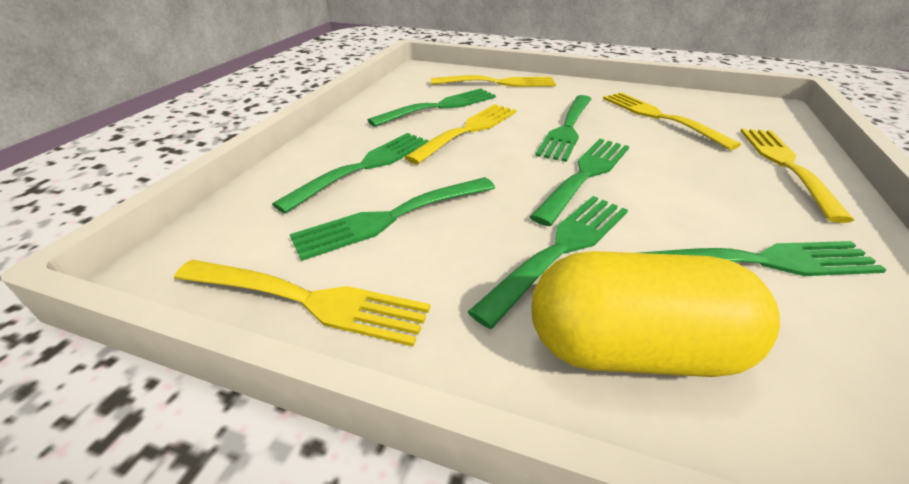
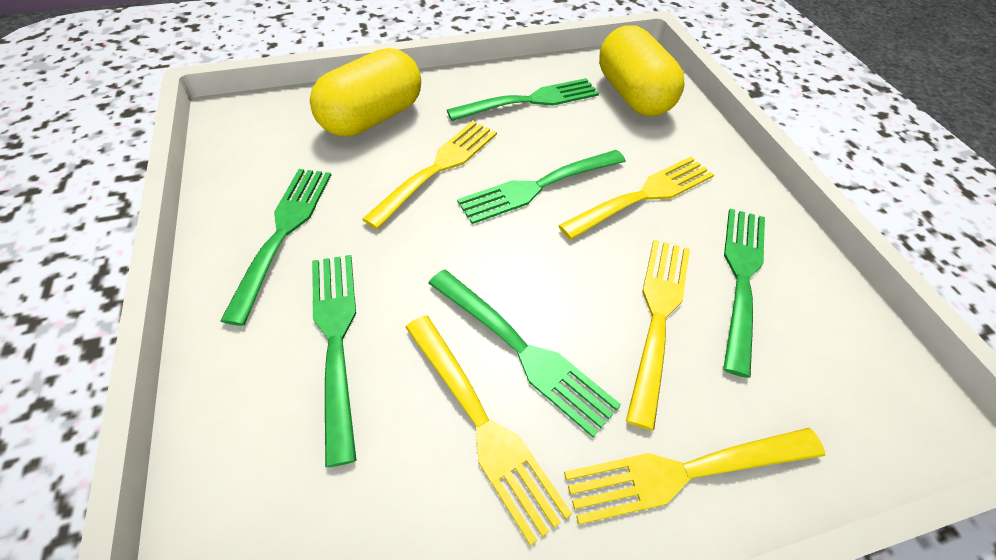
green fork: 7 -> 6
yellow capsule: 1 -> 2

